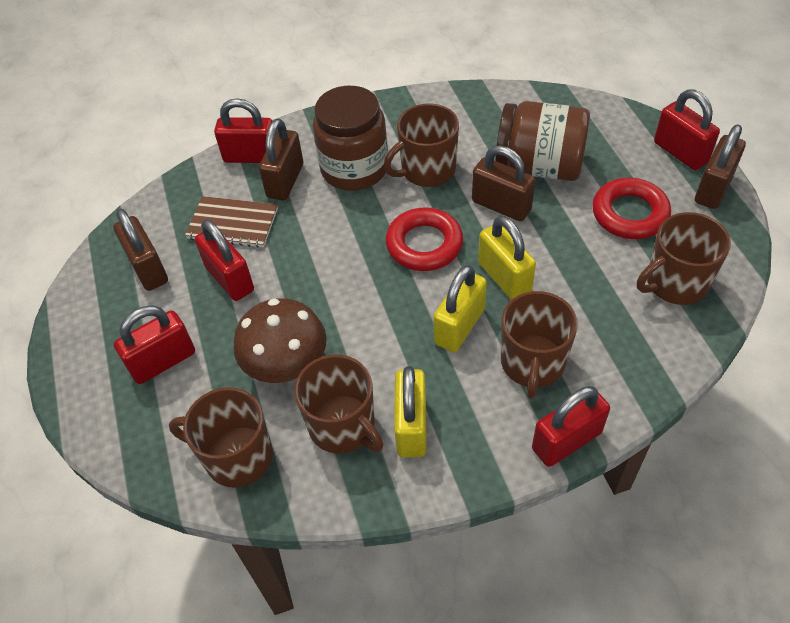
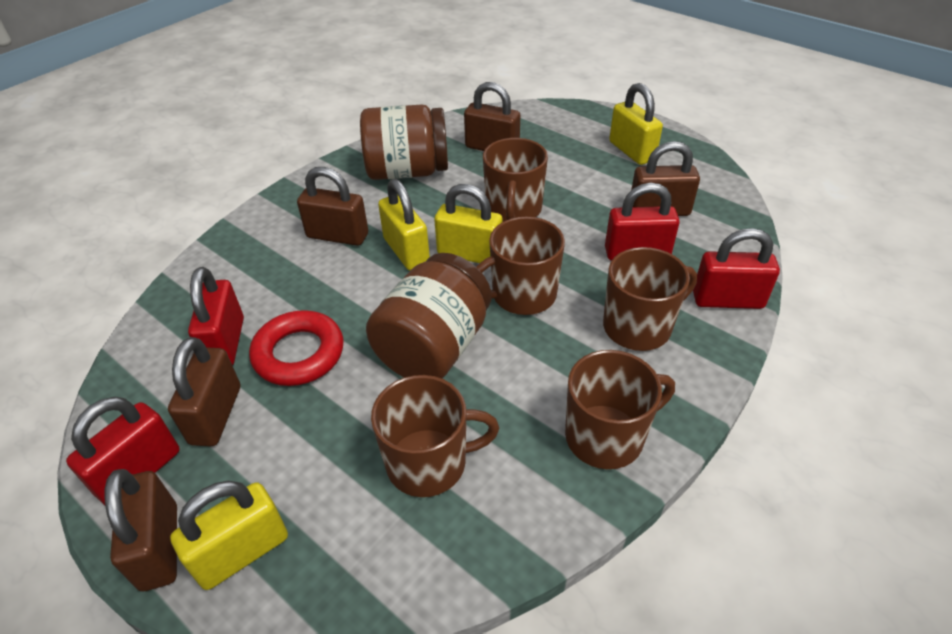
brown mushroom: 1 -> 0
brown notebook: 1 -> 0
brown padlock: 4 -> 5
red padlock: 5 -> 4
red ring: 2 -> 1
yellow padlock: 3 -> 4

